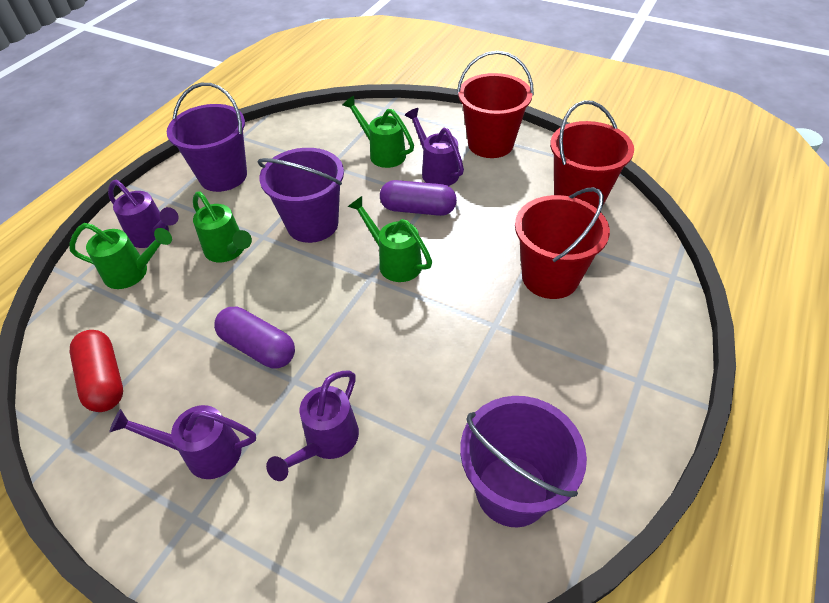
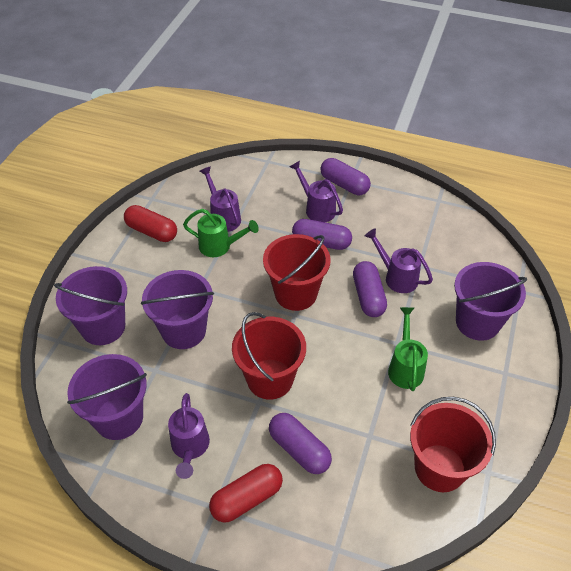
green watering can: 4 -> 2
purple bucket: 3 -> 4
purple capsule: 2 -> 4
red capsule: 1 -> 2

